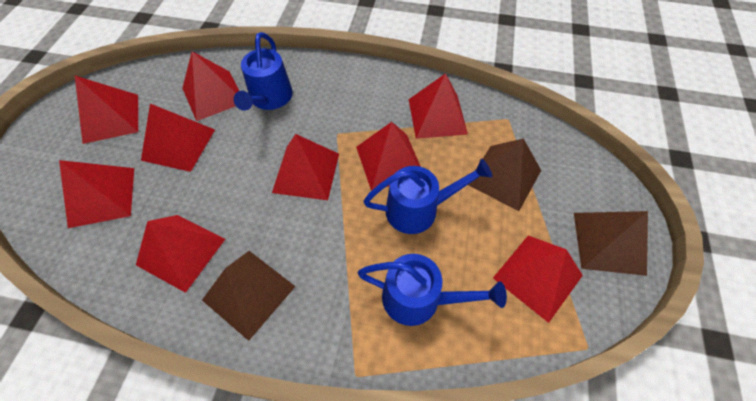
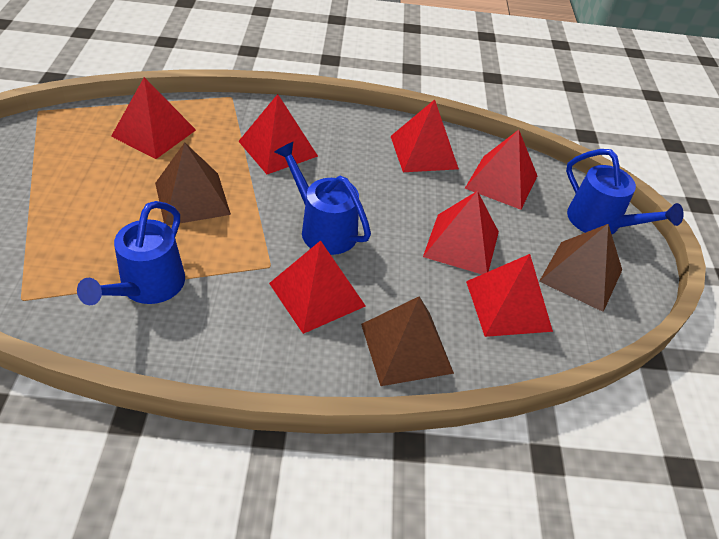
red pyramid: 9 -> 7

